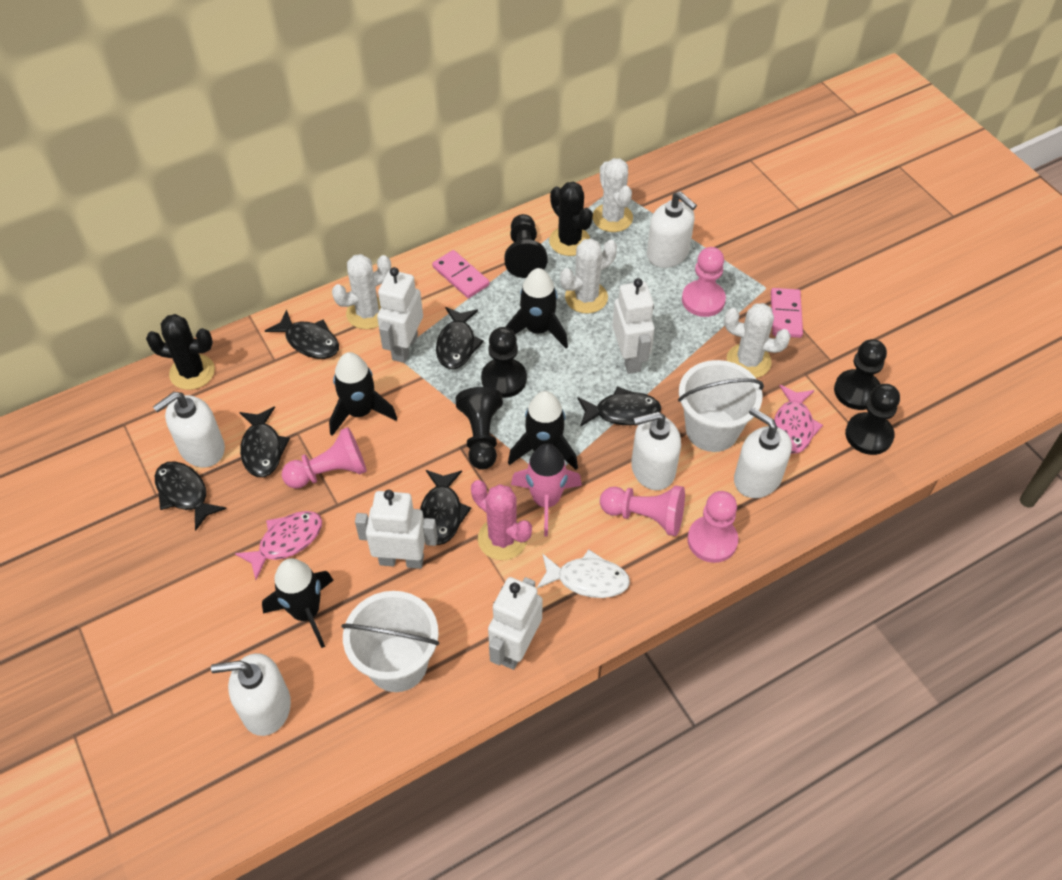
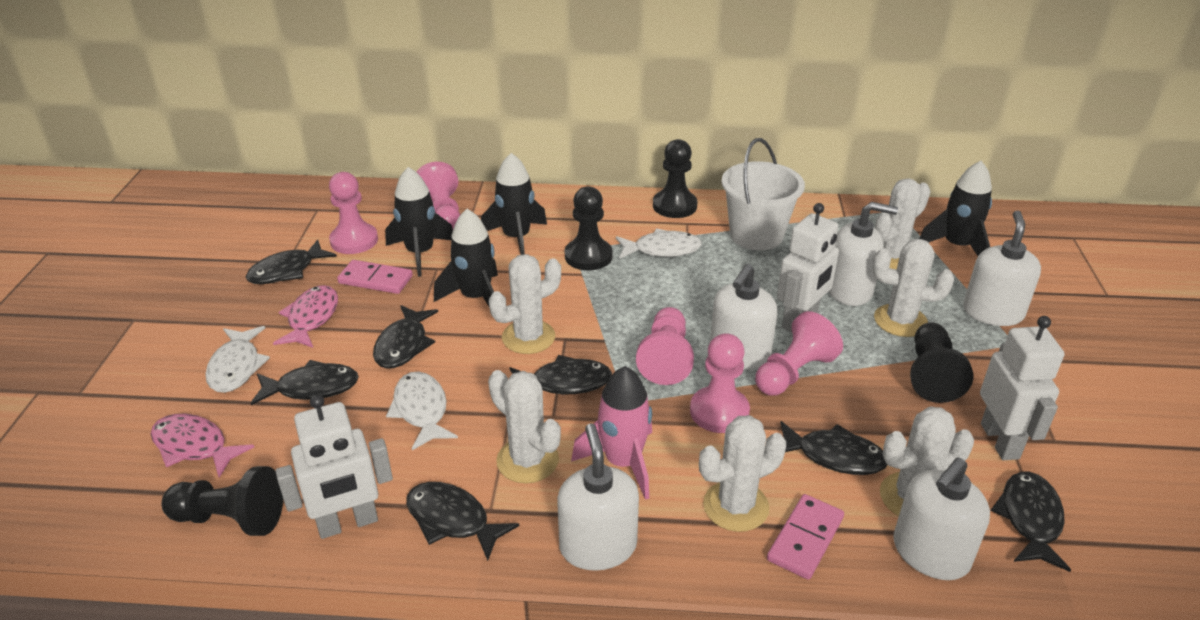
black cactus: 2 -> 0
black fish: 6 -> 7
black pawn: 5 -> 4
pink cactus: 1 -> 0
pink pawn: 4 -> 5
white bucket: 2 -> 1
white cactus: 4 -> 6
white fish: 1 -> 3
white robot: 4 -> 3

